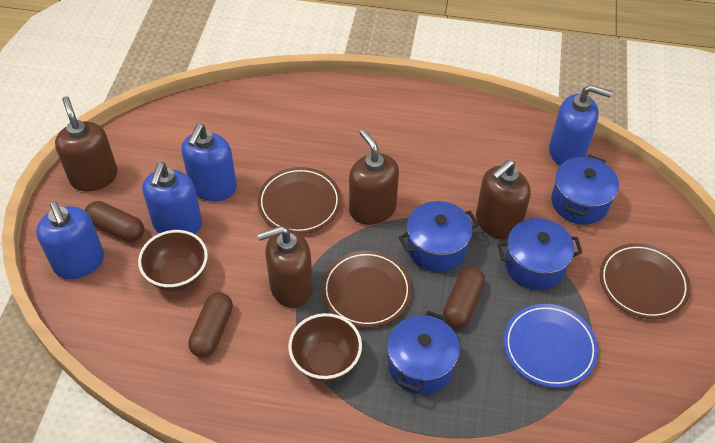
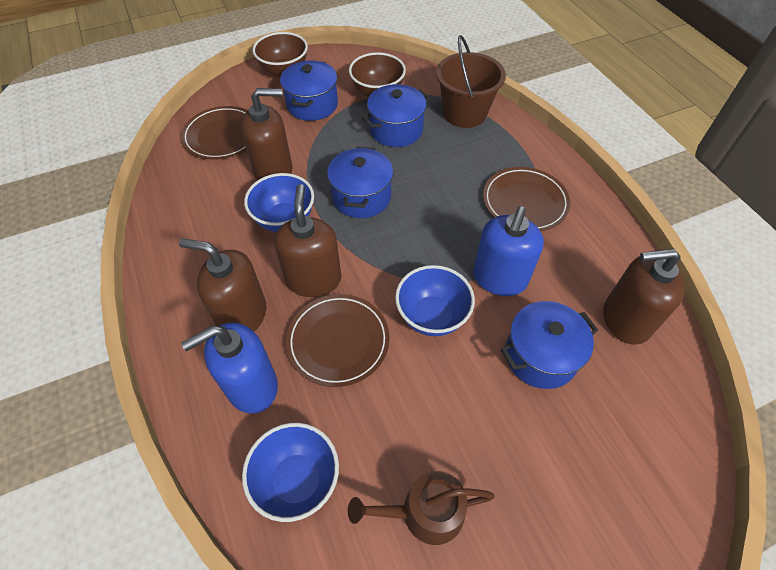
blue bowl: 0 -> 3
blue plate: 1 -> 0
blue soap dispenser: 4 -> 2
brown bucket: 0 -> 1
brown capsule: 3 -> 0
brown watering can: 0 -> 1

